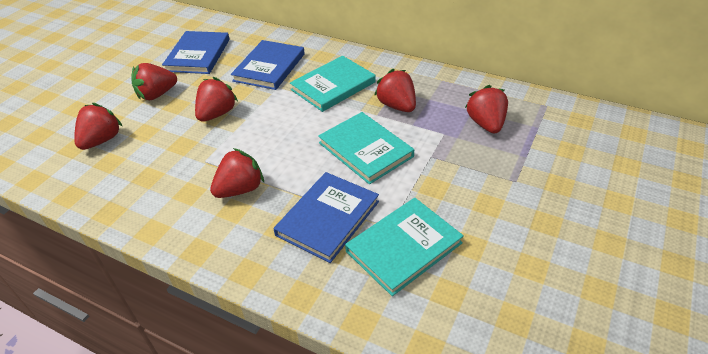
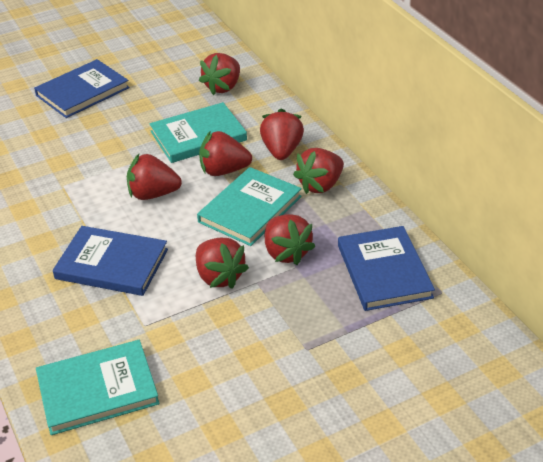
red strawberry: 6 -> 7

